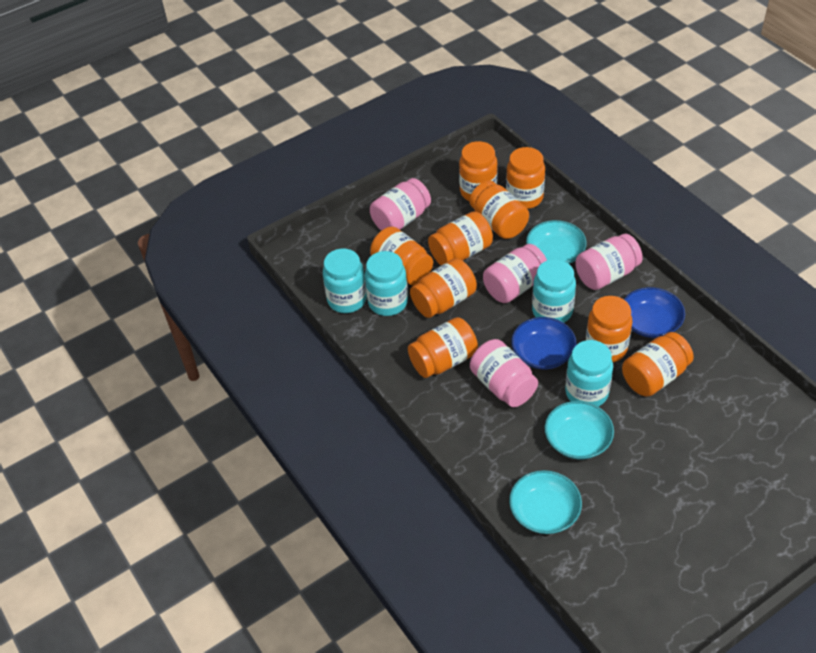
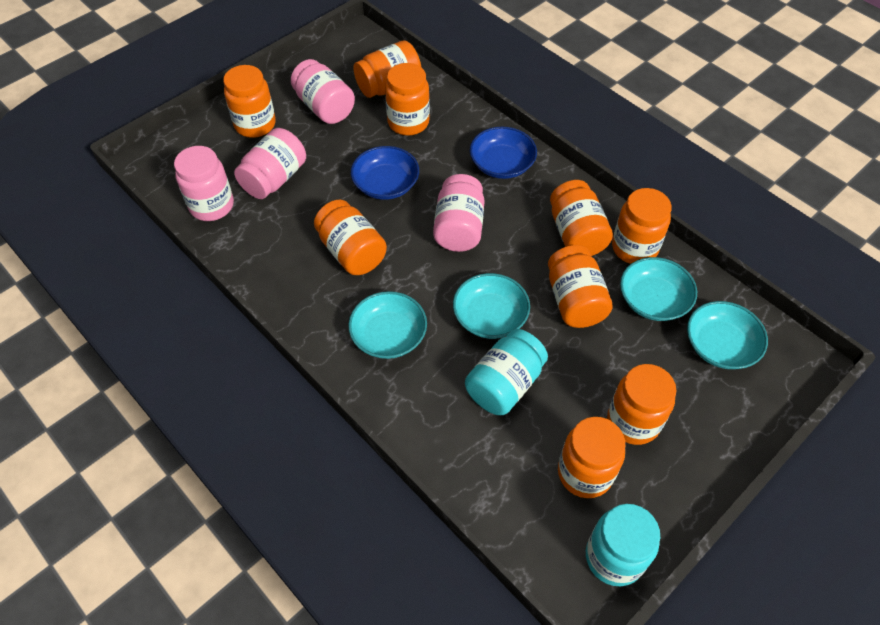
turquoise bowl: 3 -> 4
turquoise jar: 4 -> 2

